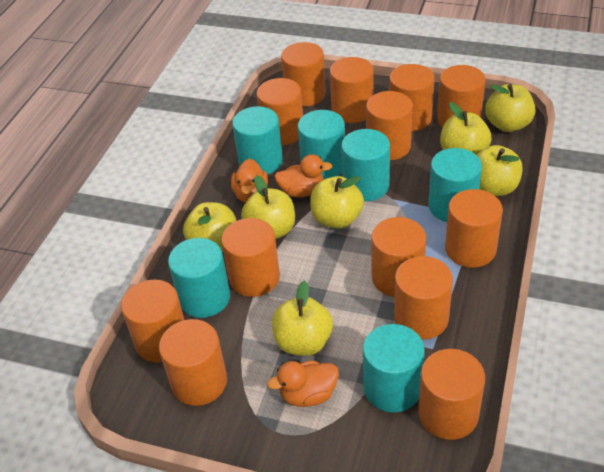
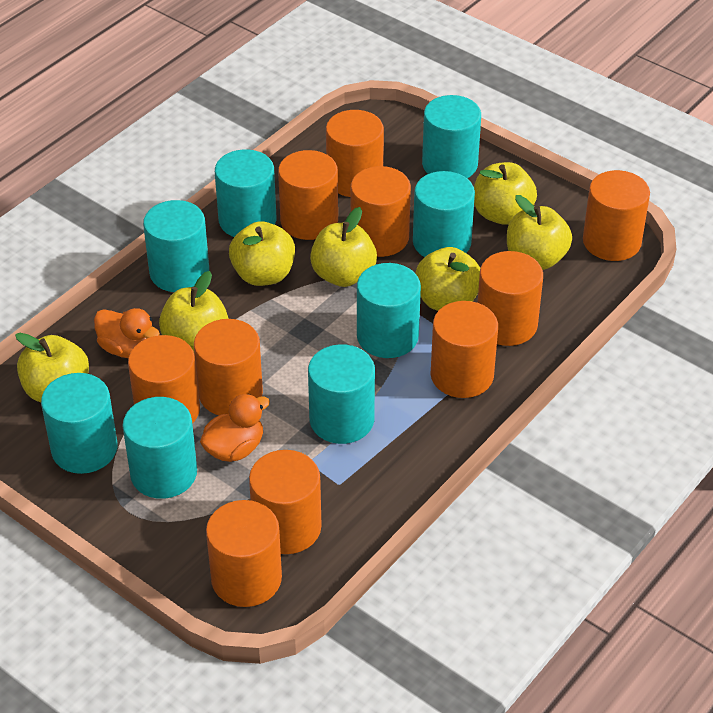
orange cylinder: 13 -> 10
orange duck: 3 -> 2
turquoise cylinder: 6 -> 8

